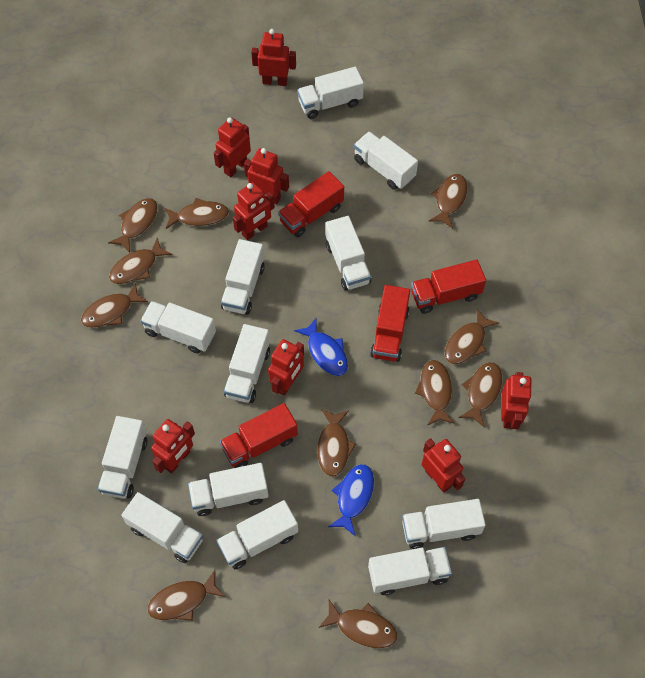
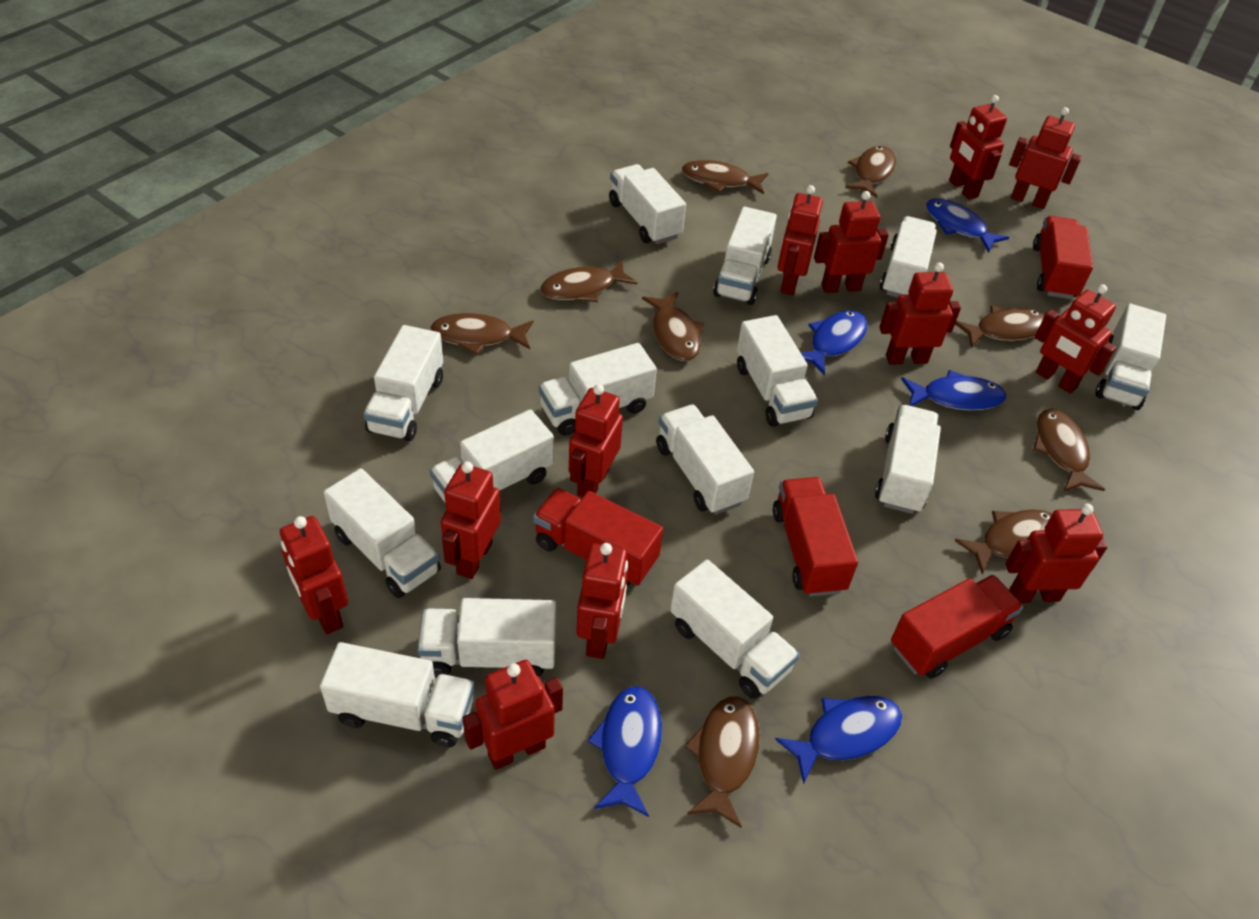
blue fish: 2 -> 5
brown fish: 11 -> 9
red robot: 8 -> 12
white truck: 12 -> 14

